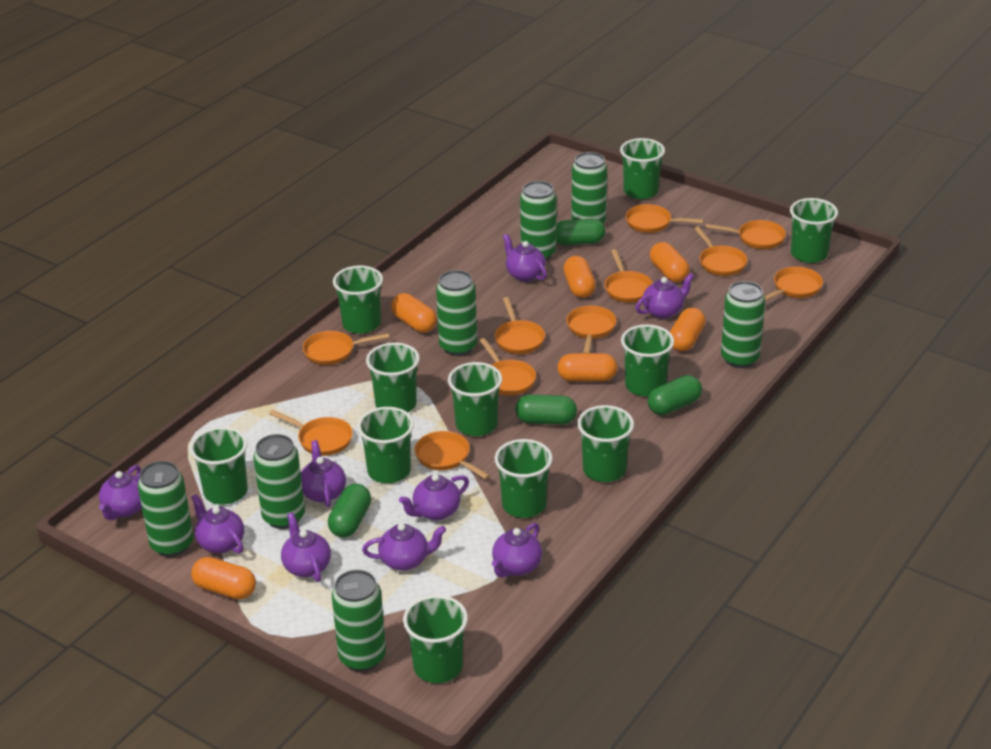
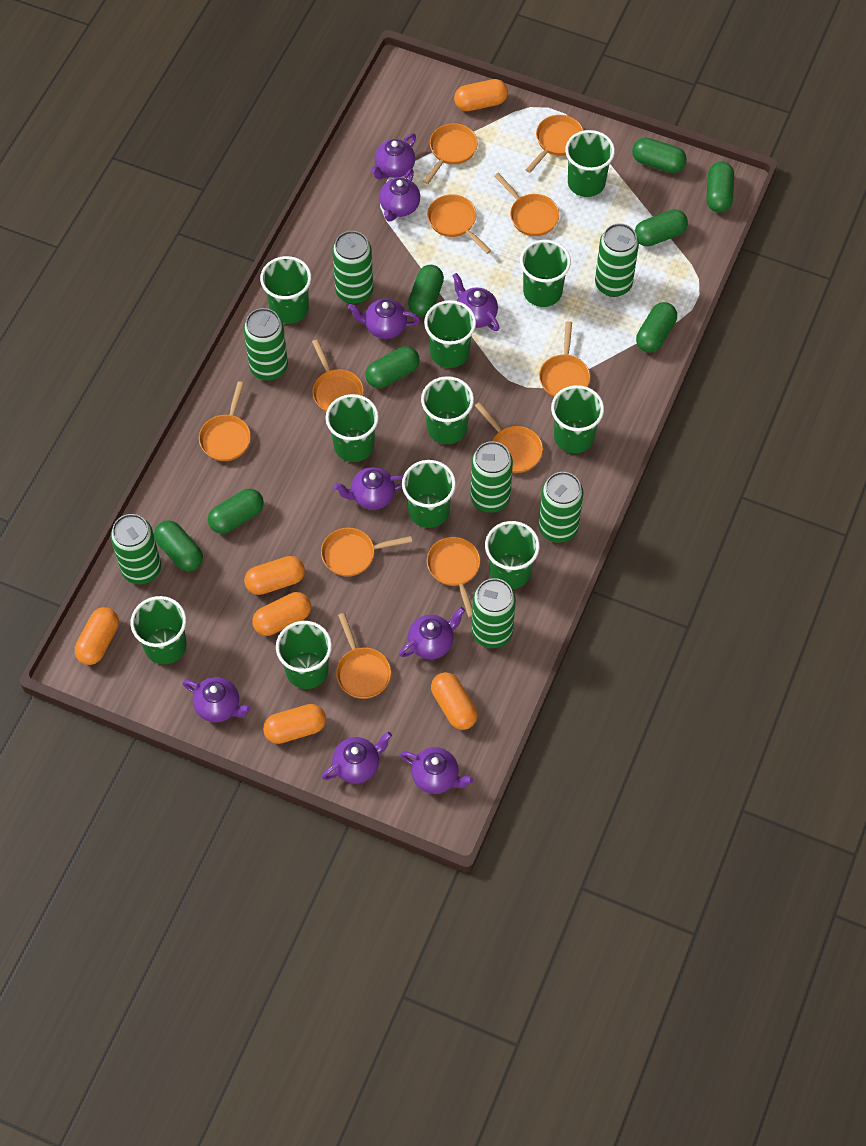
green capsule: 4 -> 8

